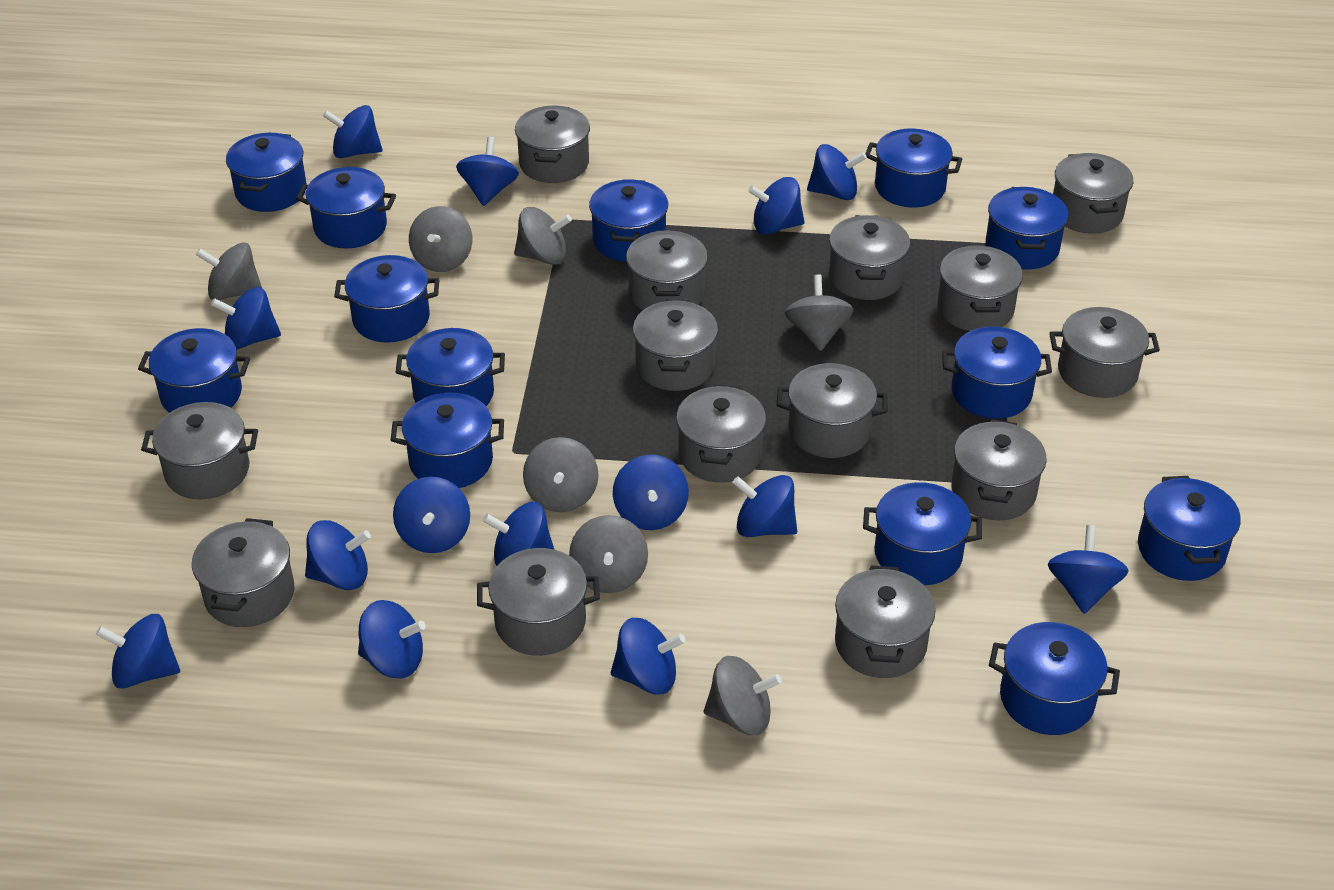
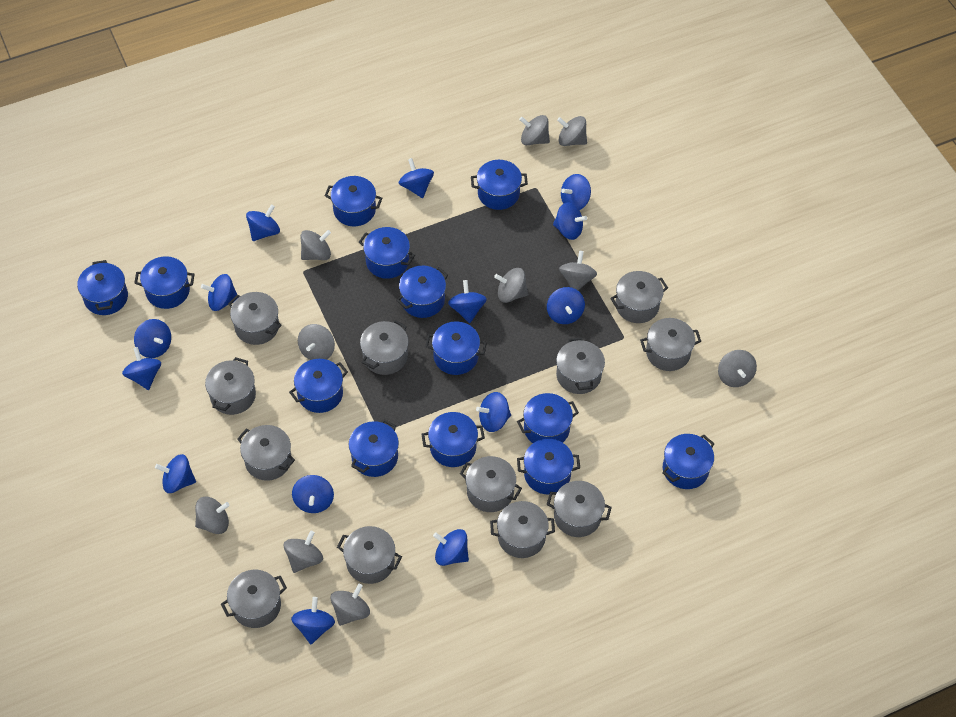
grey pot: 14 -> 12
grey spinning top: 7 -> 10

